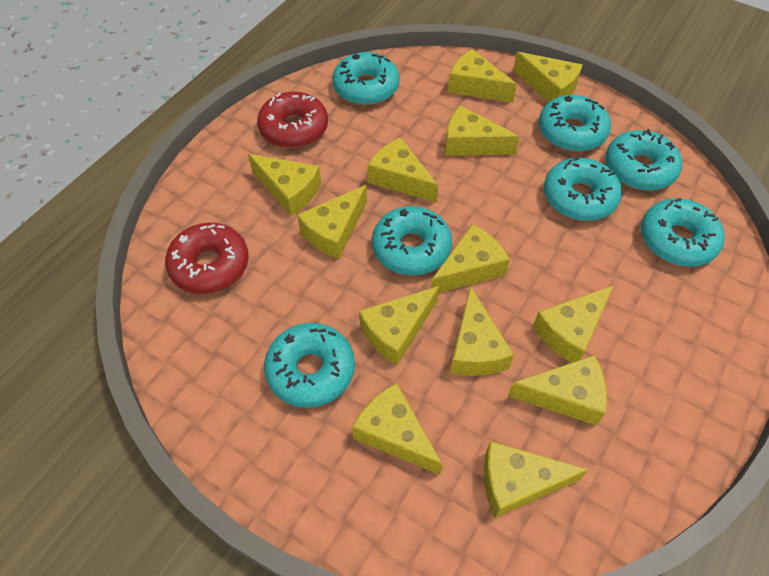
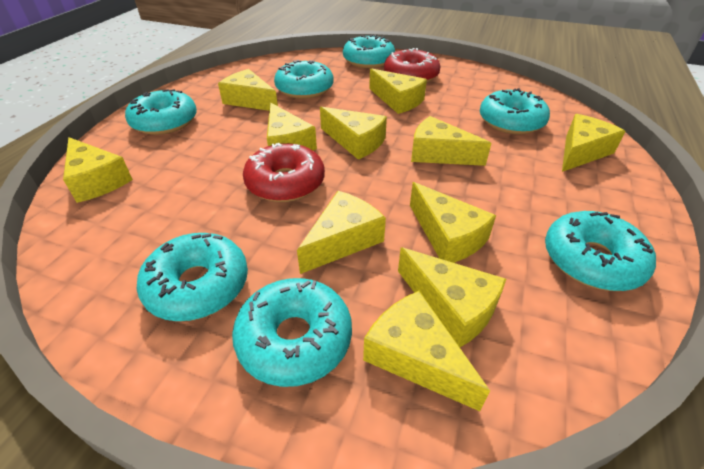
yellow cheese: 13 -> 11

